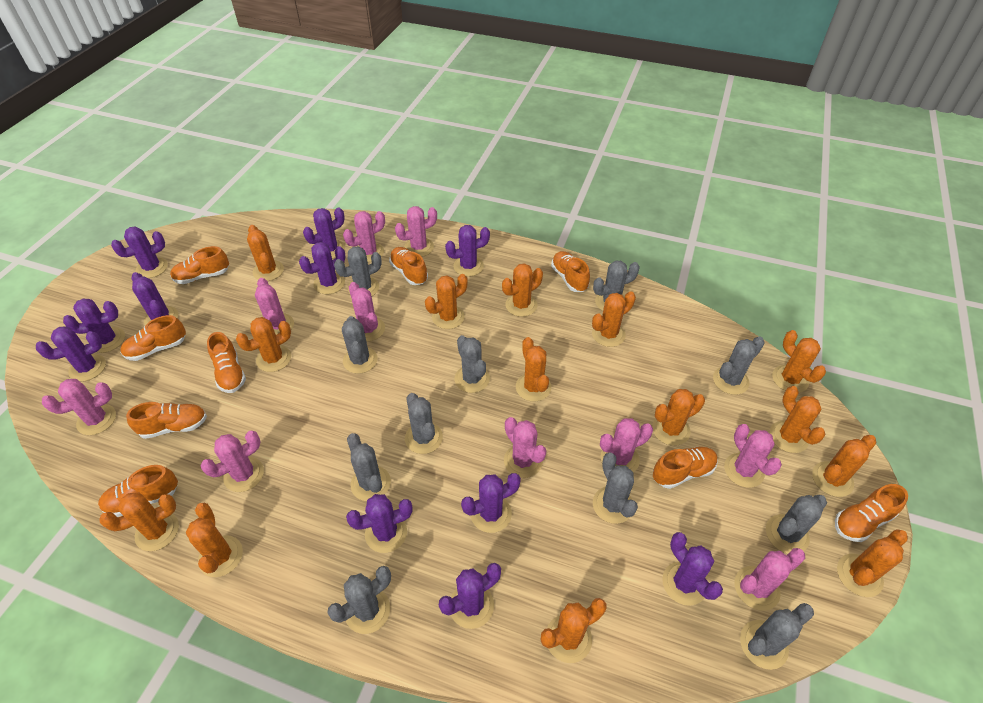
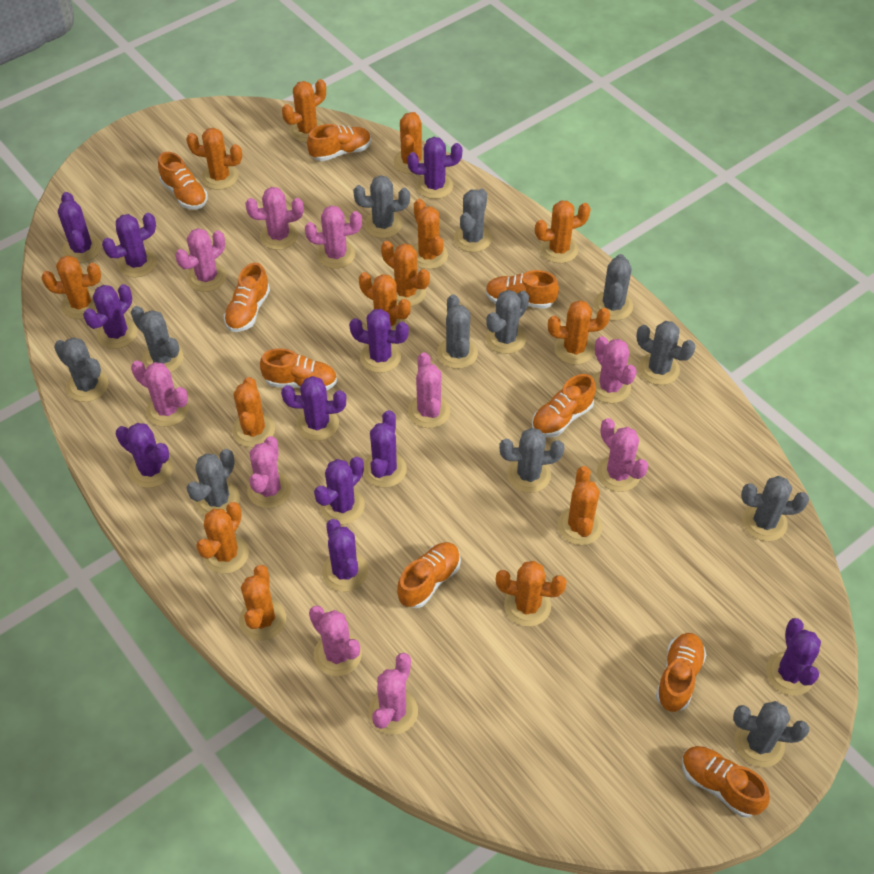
grey cactus: 11 -> 12

